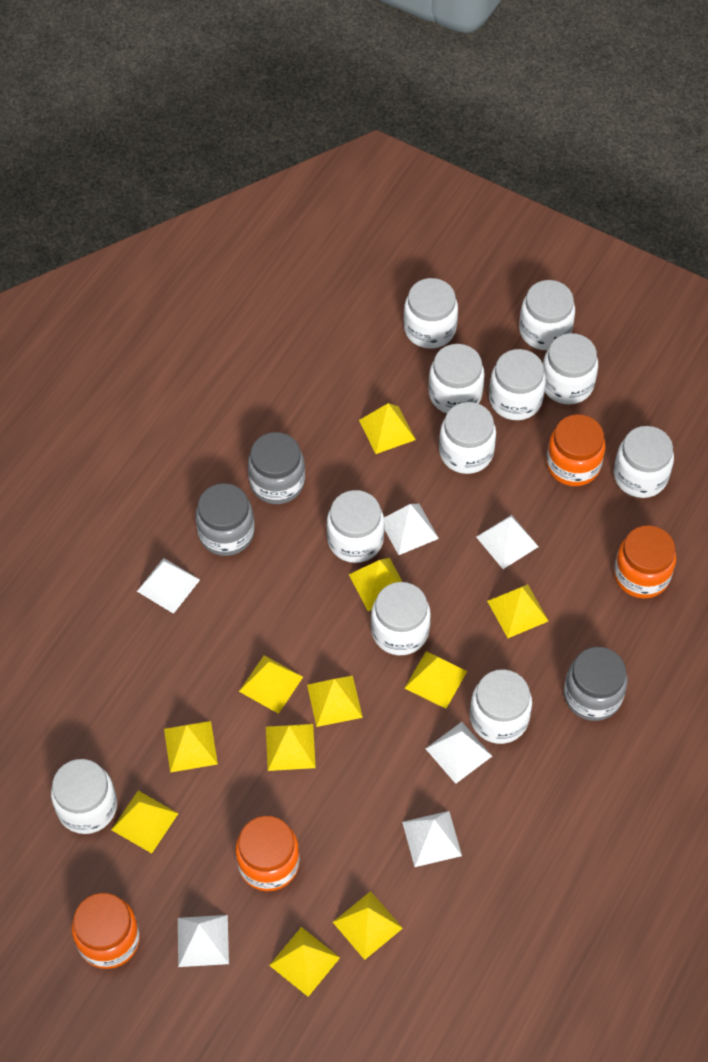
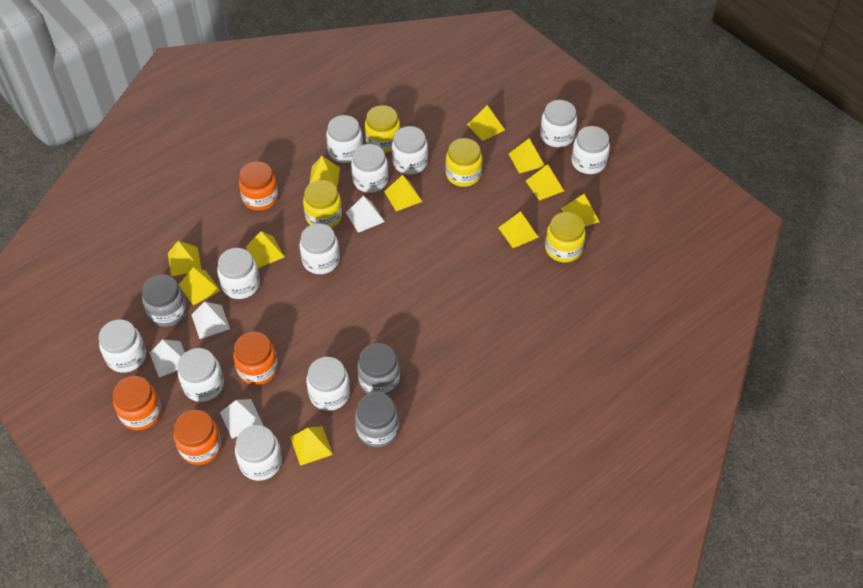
white pyramid: 6 -> 4
yellow jar: 0 -> 4

